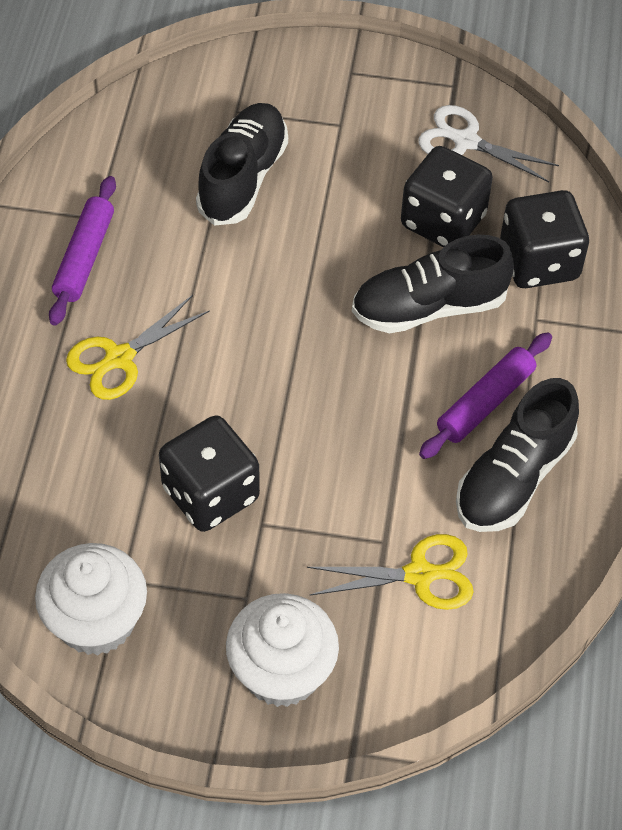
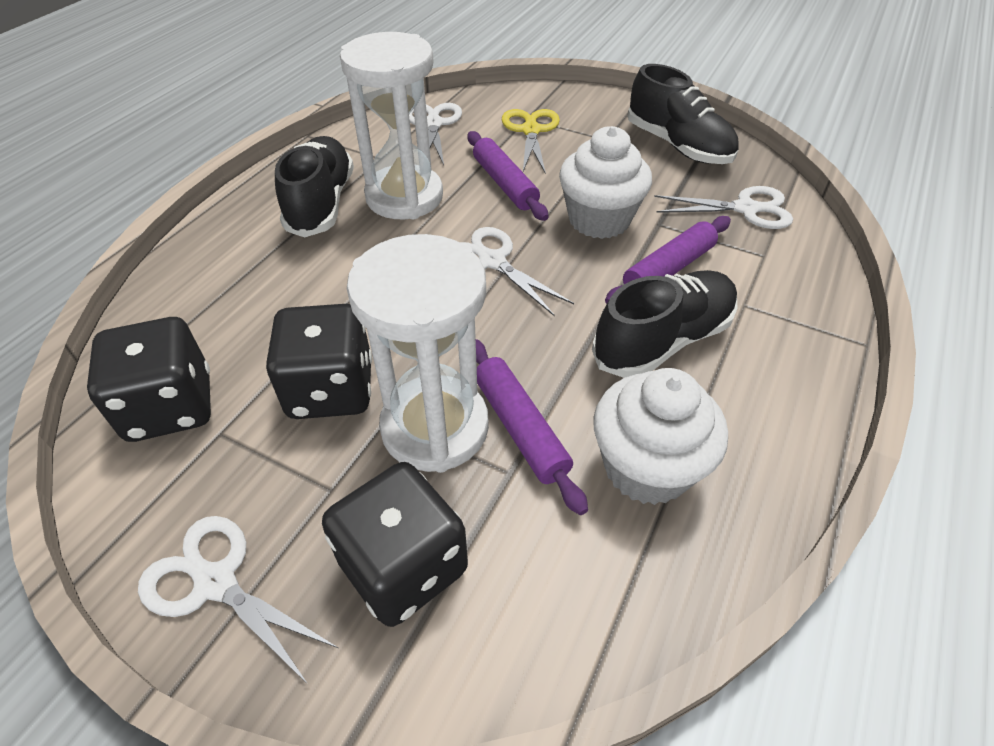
purple rolling pin: 2 -> 3
white hourglass: 0 -> 2
white scissors: 1 -> 4
yellow scissors: 2 -> 1

